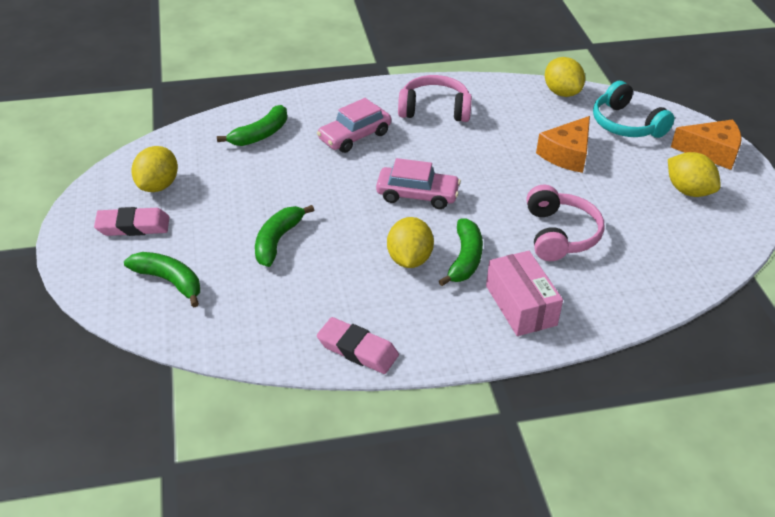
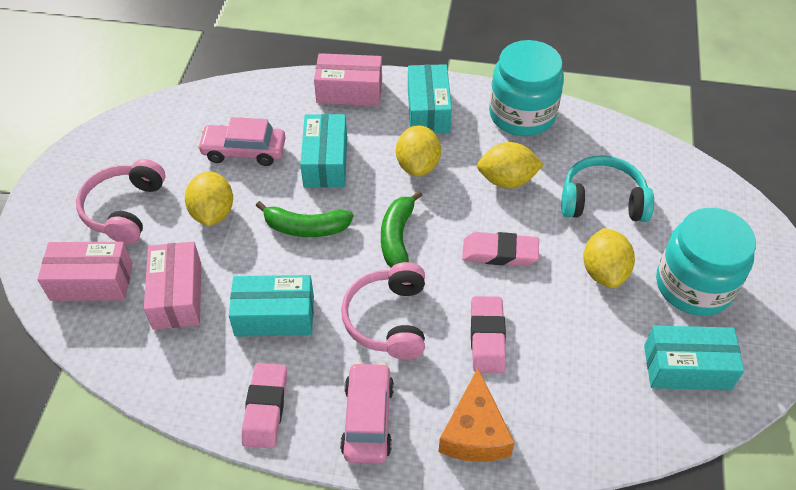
green banana: 4 -> 2
orange cheese: 2 -> 1
pink box: 1 -> 3
pink eraser: 2 -> 3
turquoise box: 0 -> 4
turquoise jar: 0 -> 2

